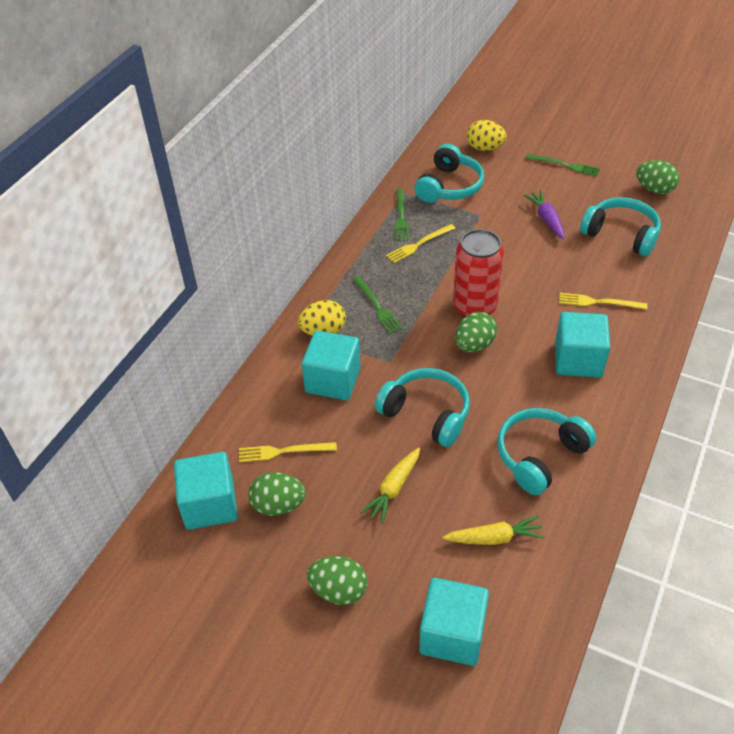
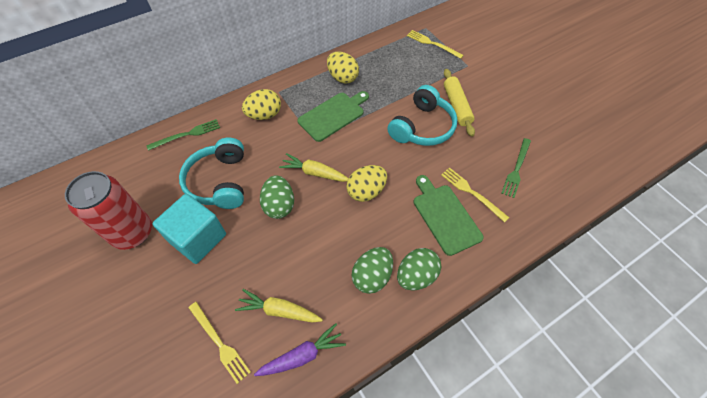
green cutting board: 0 -> 2
green egg: 4 -> 3
green fork: 3 -> 2
turquoise cube: 4 -> 1
turquoise headphones: 4 -> 2
yellow egg: 2 -> 3
yellow rolling pin: 0 -> 1

